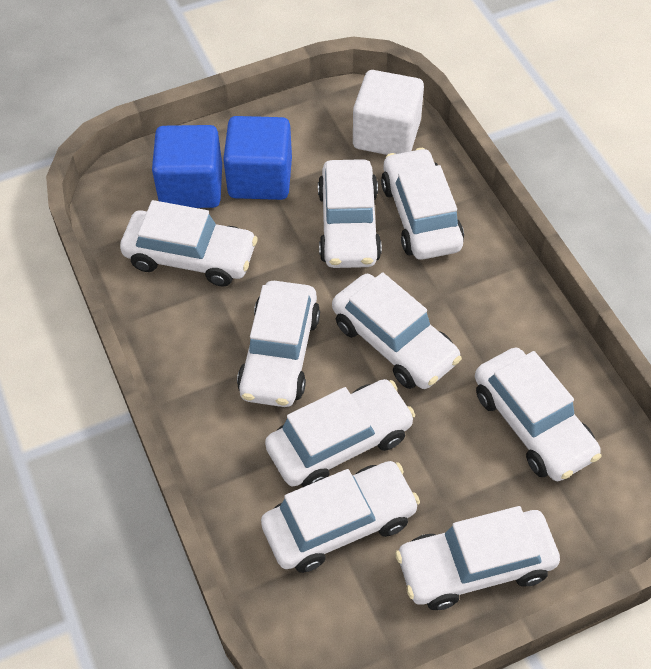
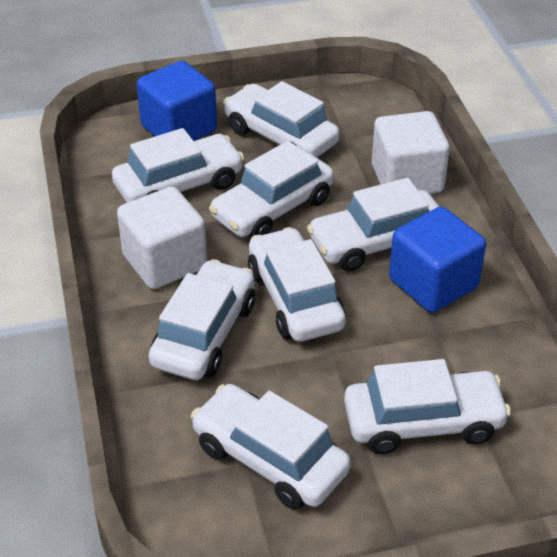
white car: 9 -> 8
white cube: 1 -> 2

